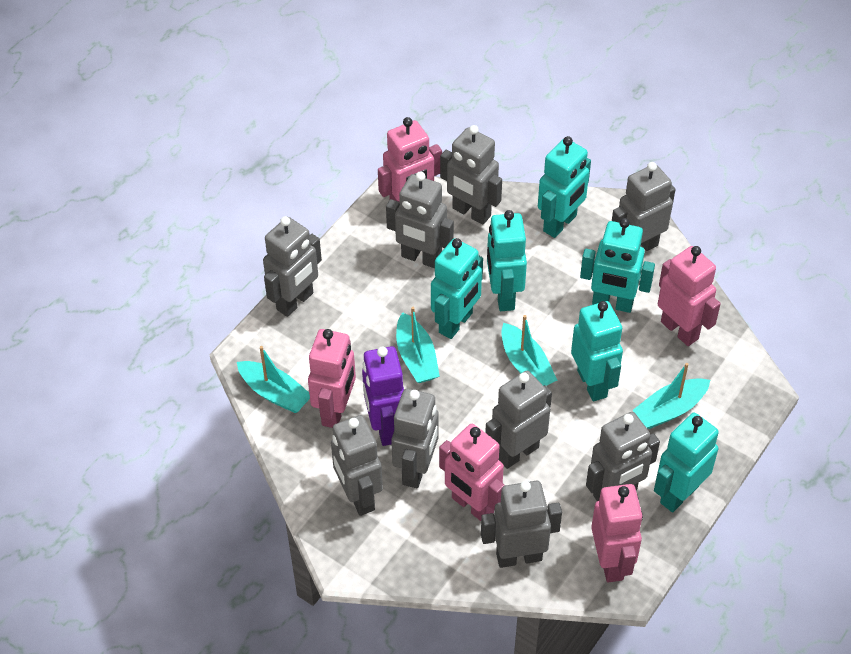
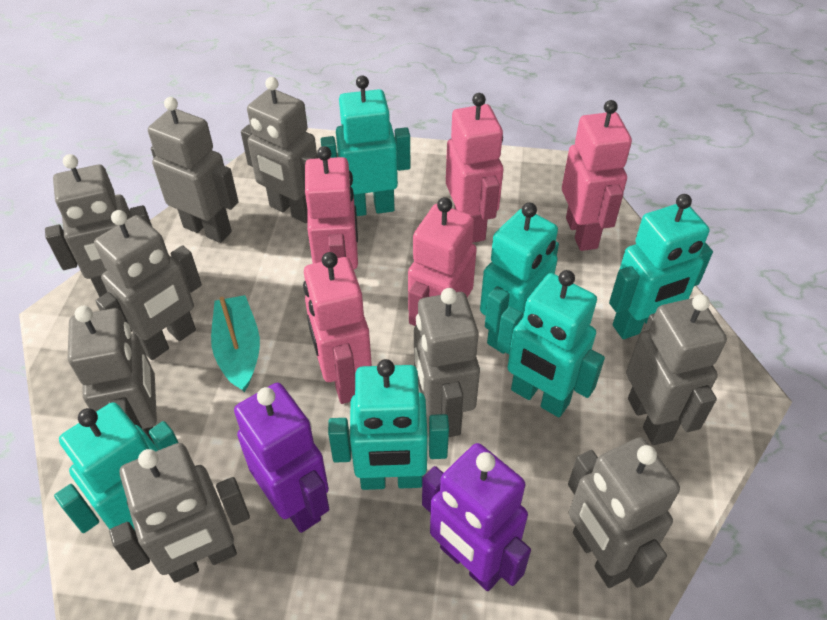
purple robot: 1 -> 2
turquoise boat: 4 -> 1

